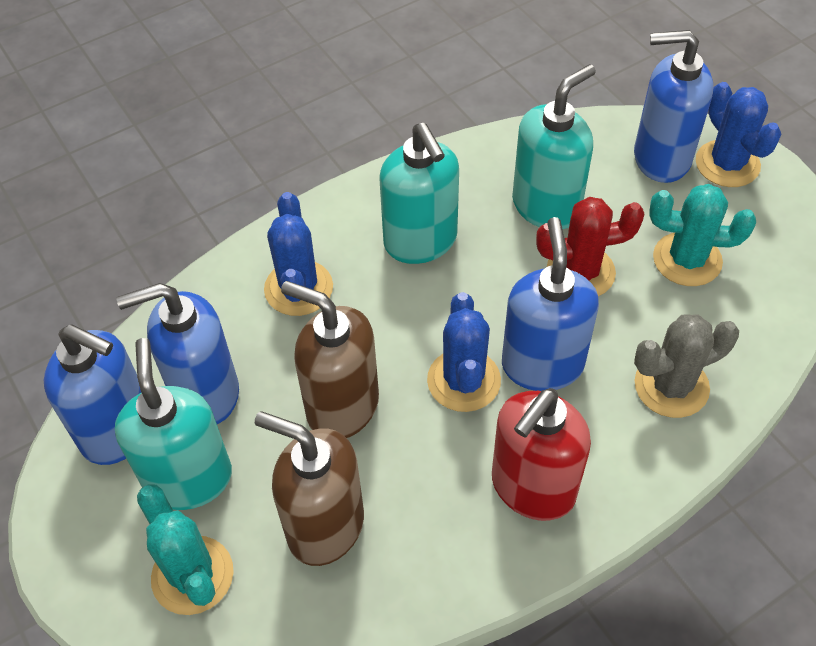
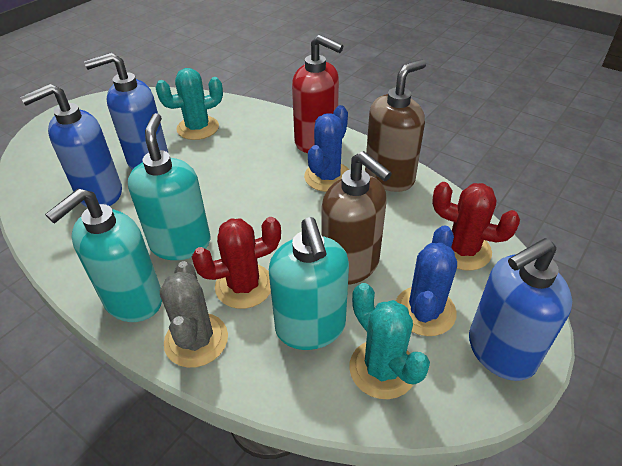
blue cactus: 3 -> 2
blue soap dispenser: 4 -> 3
red cactus: 1 -> 2

